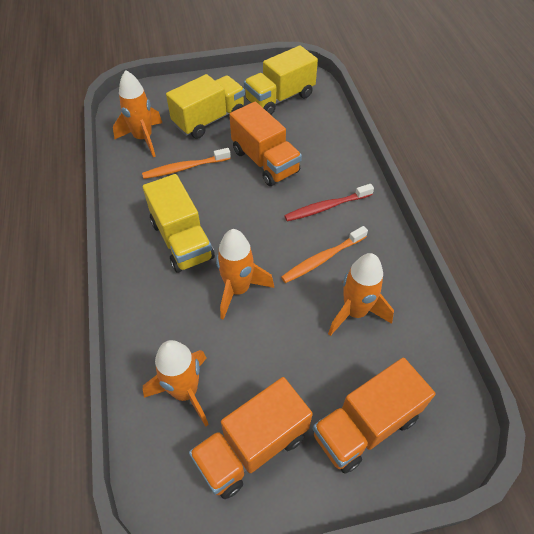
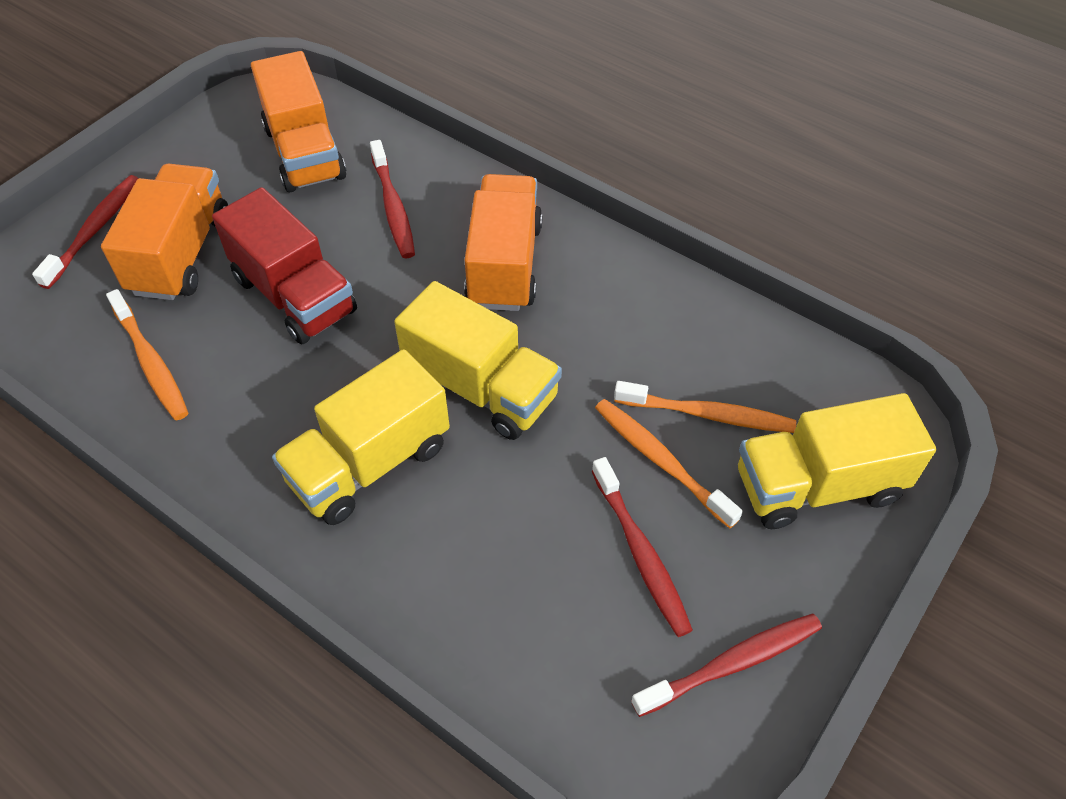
orange rocket: 4 -> 0
orange toothbrush: 2 -> 3
red toothbrush: 1 -> 4
red truck: 0 -> 1

